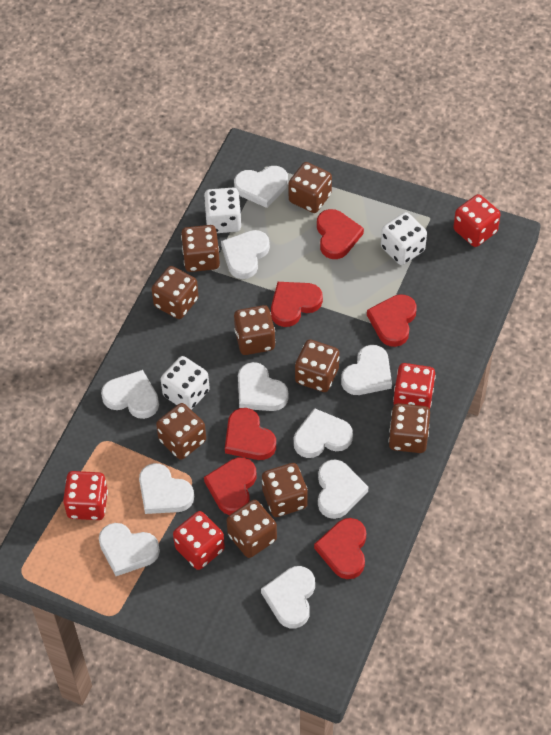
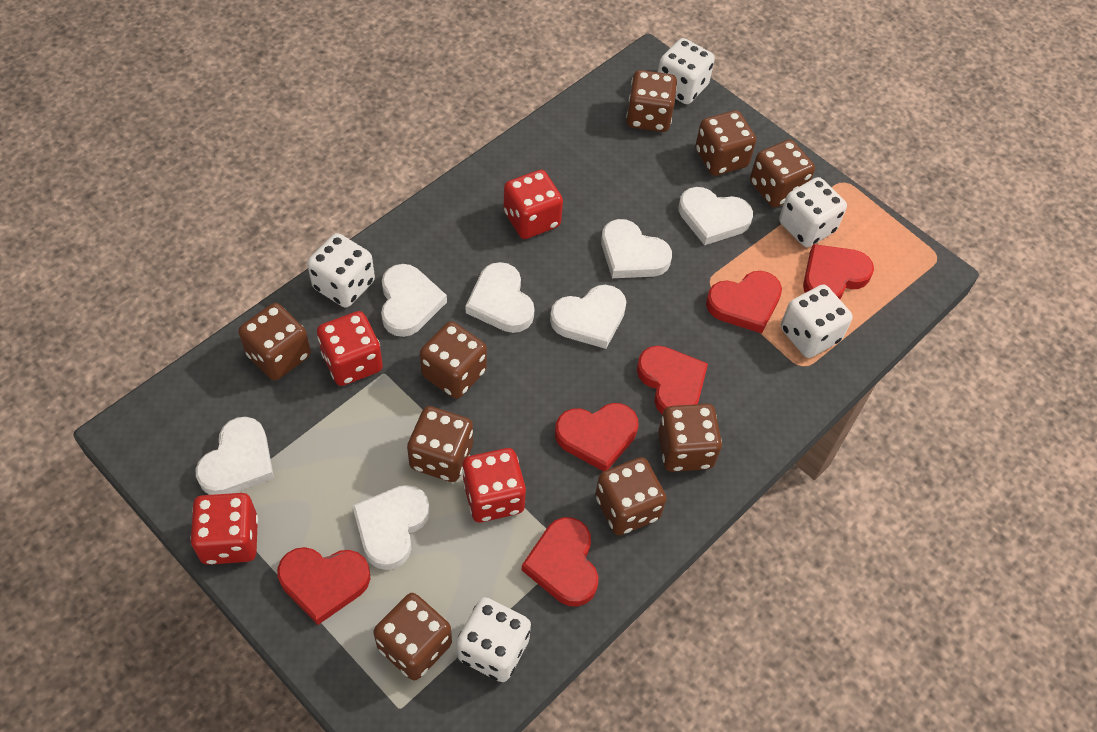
white dice: 3 -> 5
white heart: 10 -> 7

